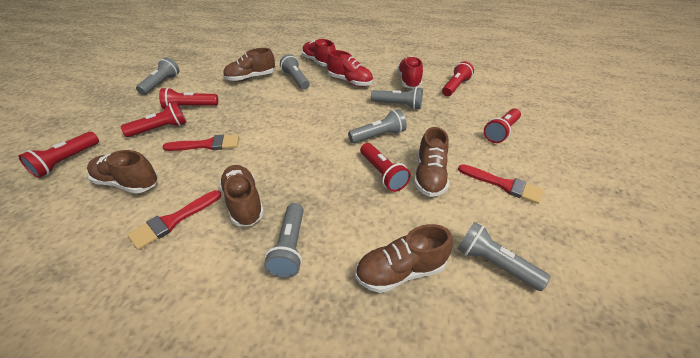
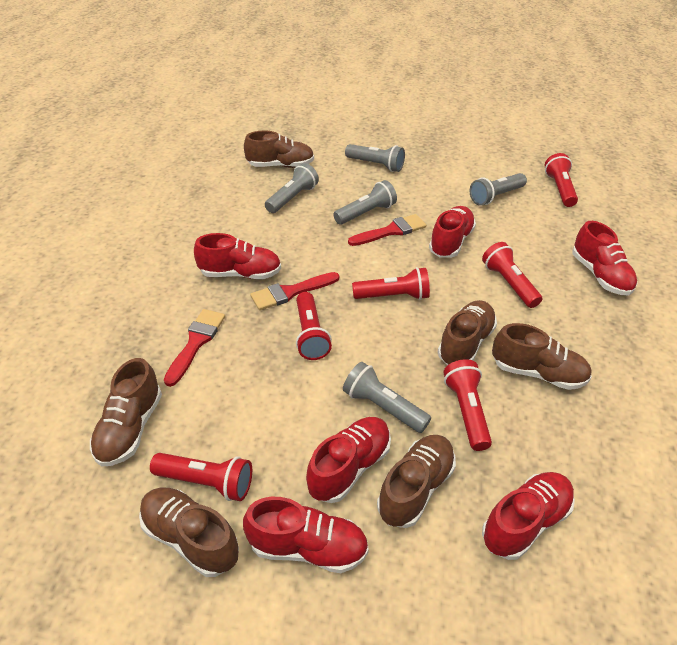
brown shoe: 5 -> 6
grey flashlight: 6 -> 5
red shoe: 3 -> 6

